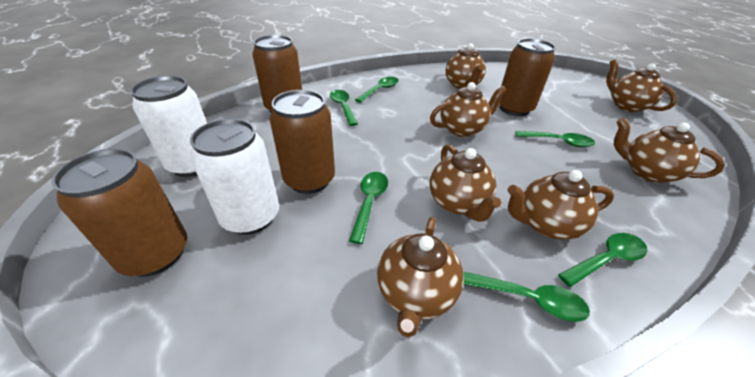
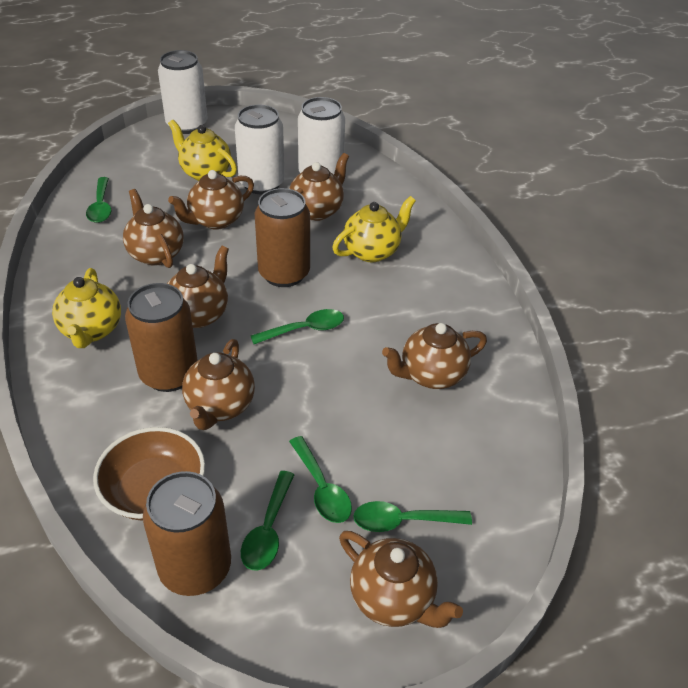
brown bowl: 0 -> 1
brown can: 4 -> 3
green spoon: 6 -> 5
white can: 2 -> 3
yellow teapot: 0 -> 3

